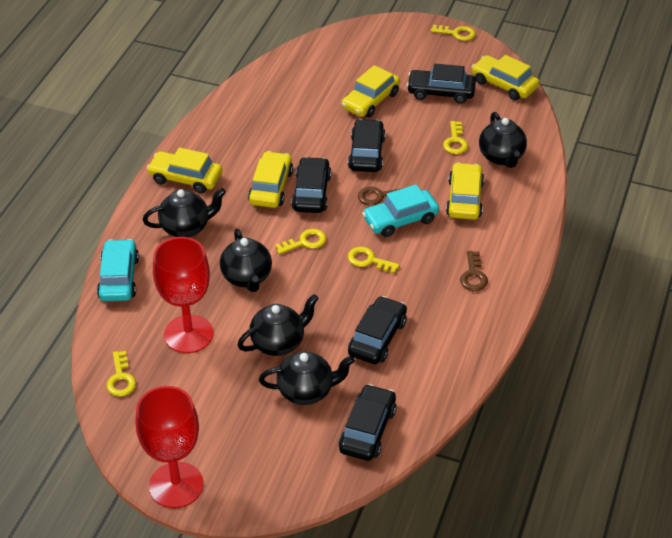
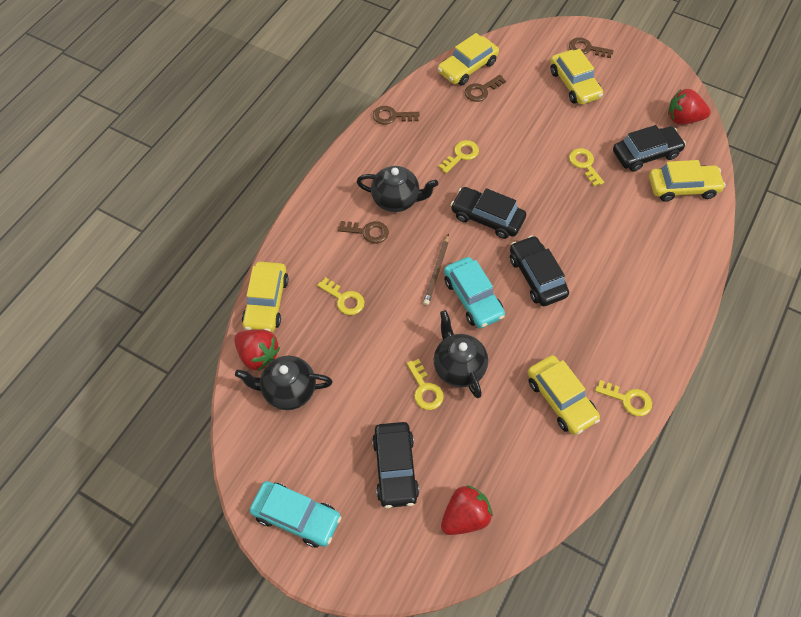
black car: 5 -> 4
black teapot: 5 -> 3
brown key: 2 -> 4
brown pencil: 0 -> 1
red goblet: 2 -> 0
red strawberry: 0 -> 3

